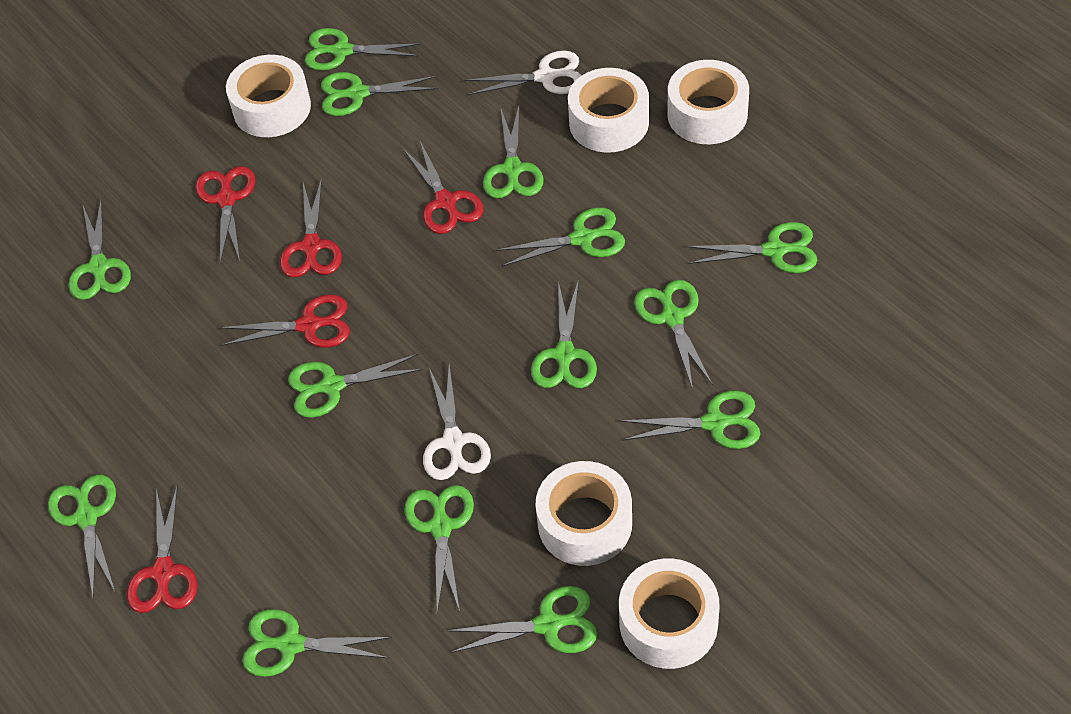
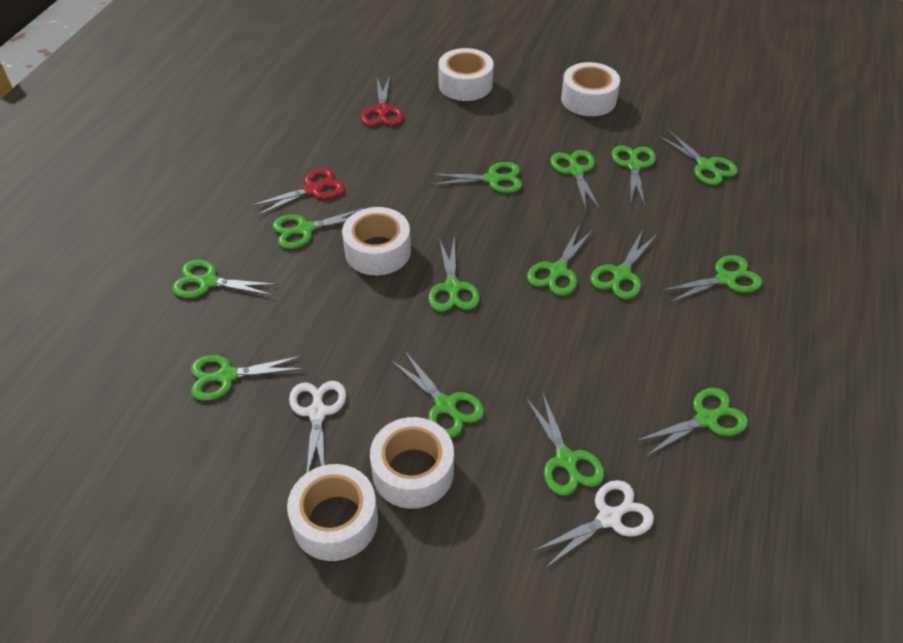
red scissors: 5 -> 2

